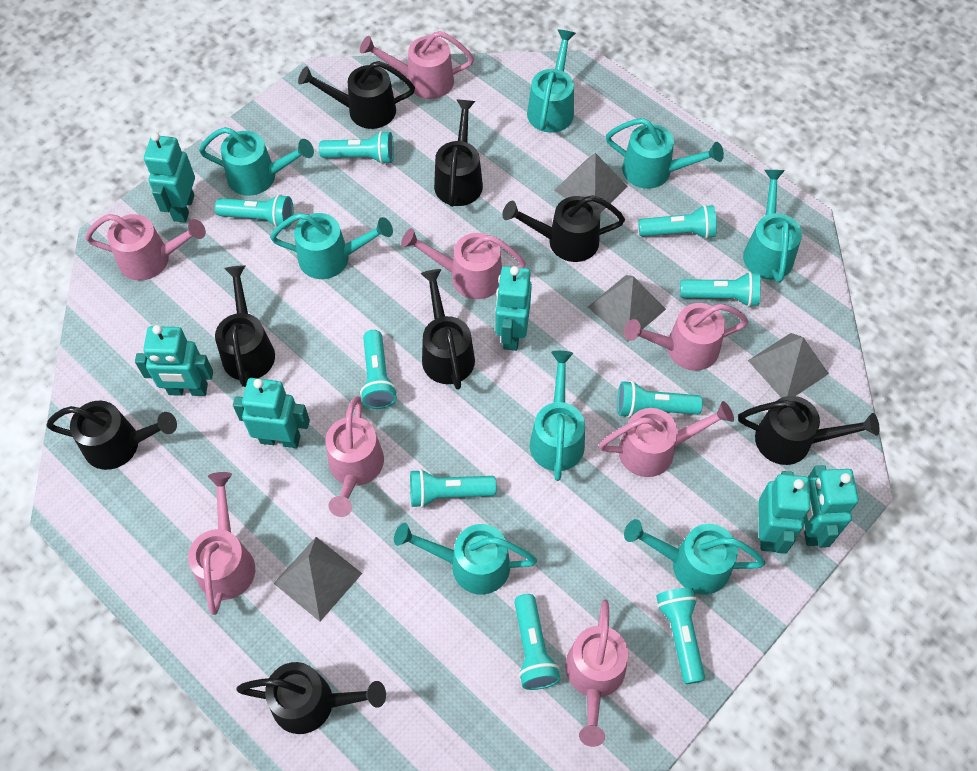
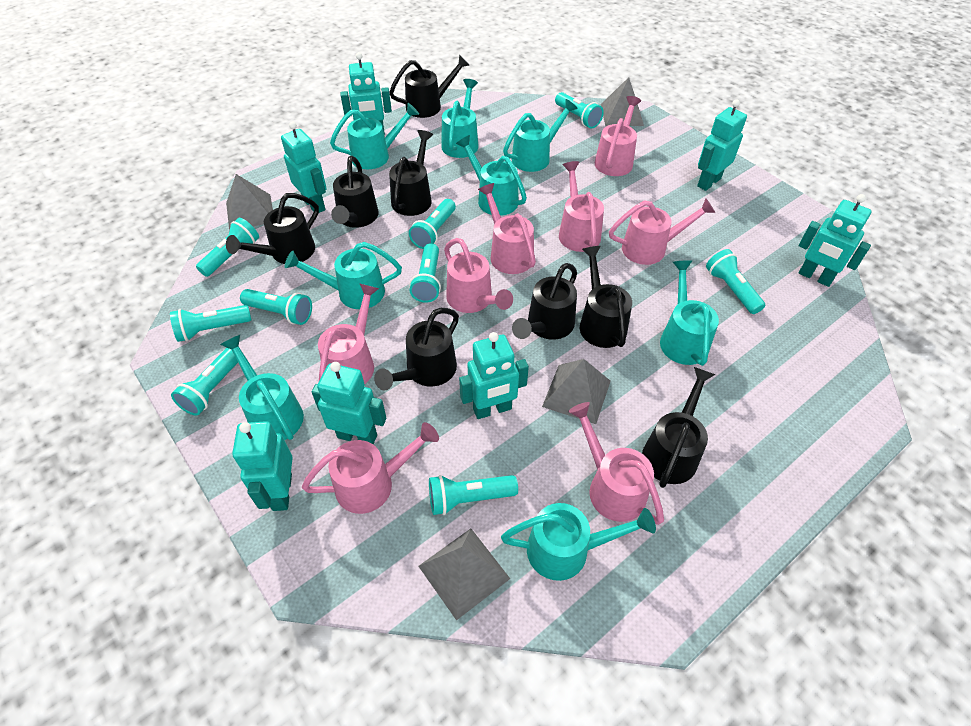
turquoise robot: 6 -> 7

